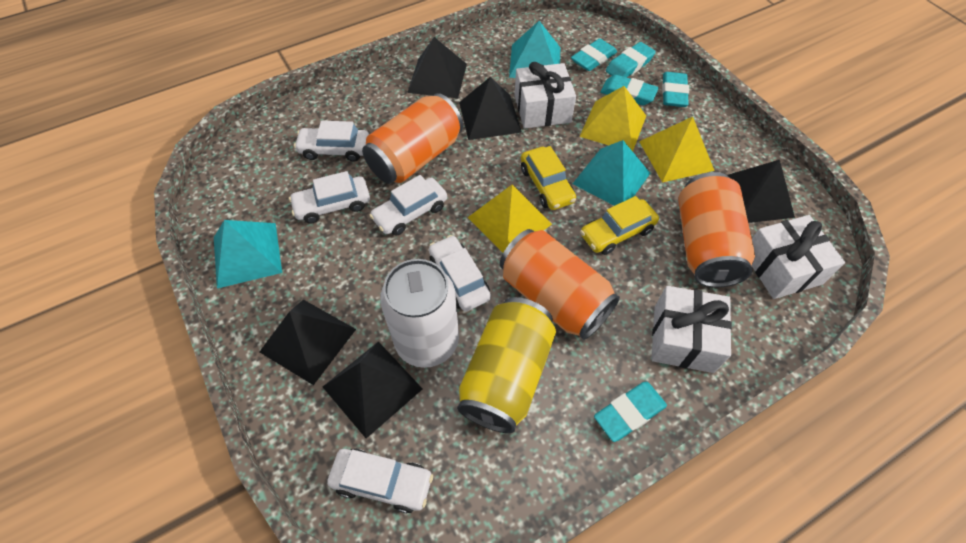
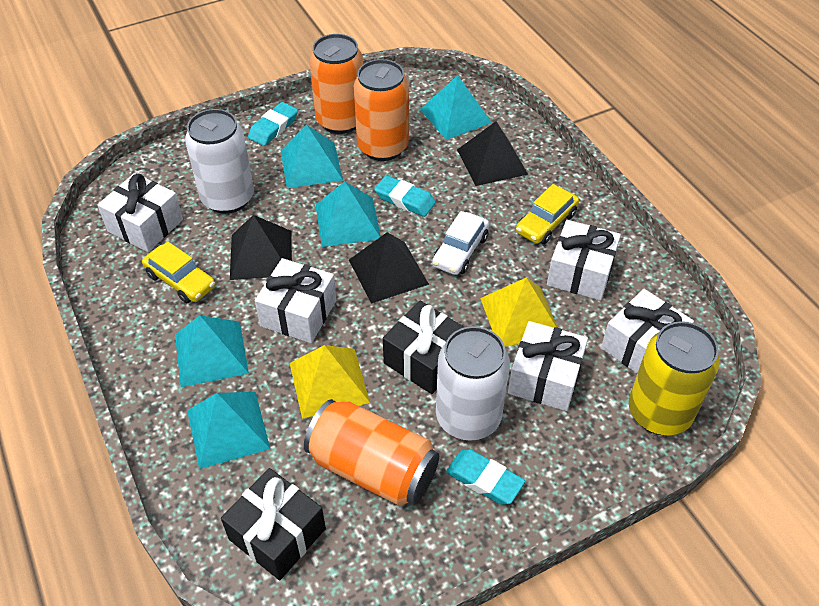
black gift: 0 -> 2
black pyramid: 5 -> 3
turquoise eraser: 5 -> 3
turquoise pyramid: 3 -> 5
white can: 1 -> 2
white car: 5 -> 1
white gift: 3 -> 5
yellow pyramid: 3 -> 2

